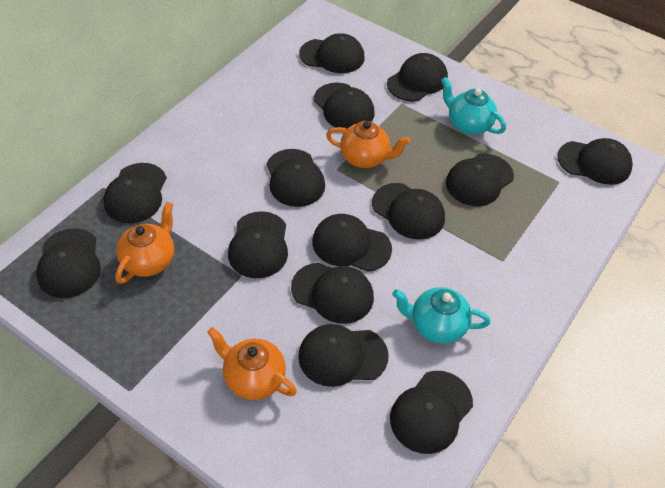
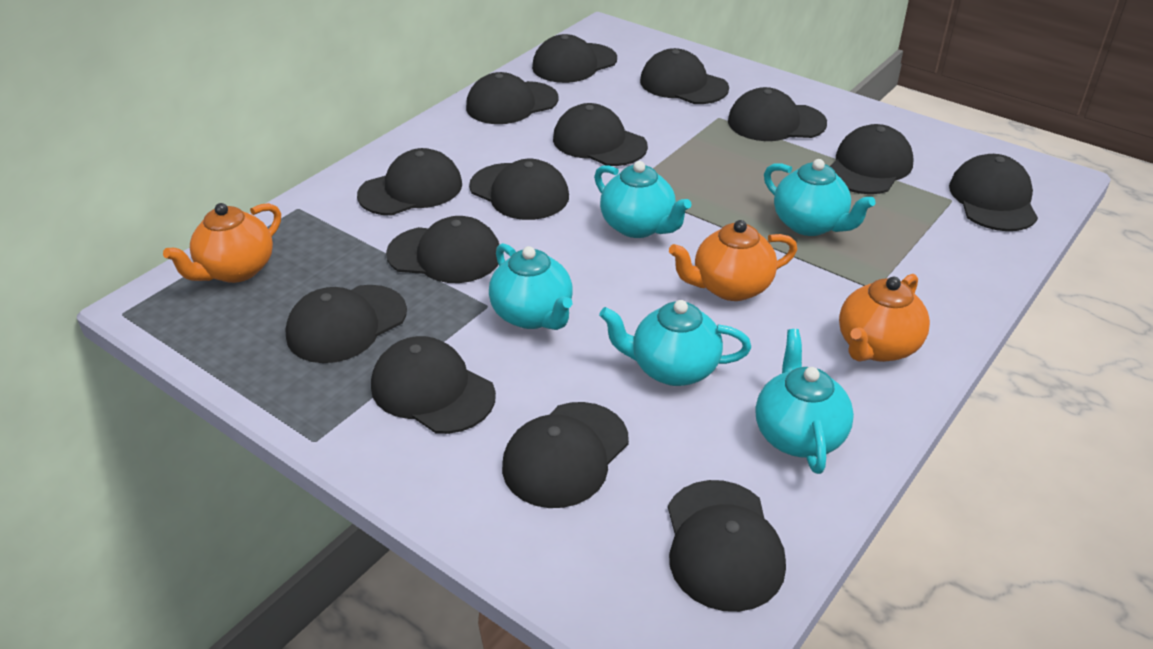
turquoise teapot: 2 -> 5

